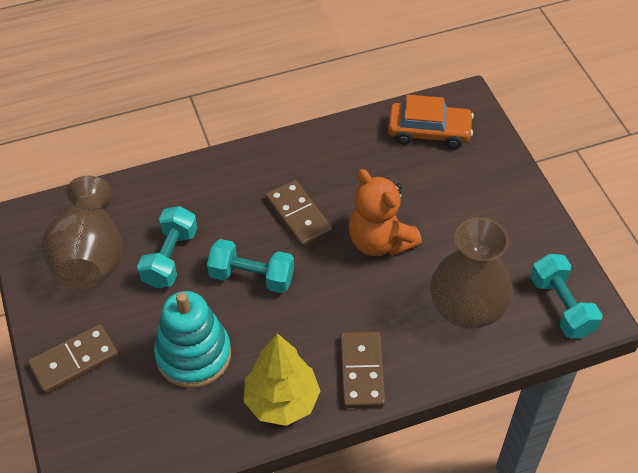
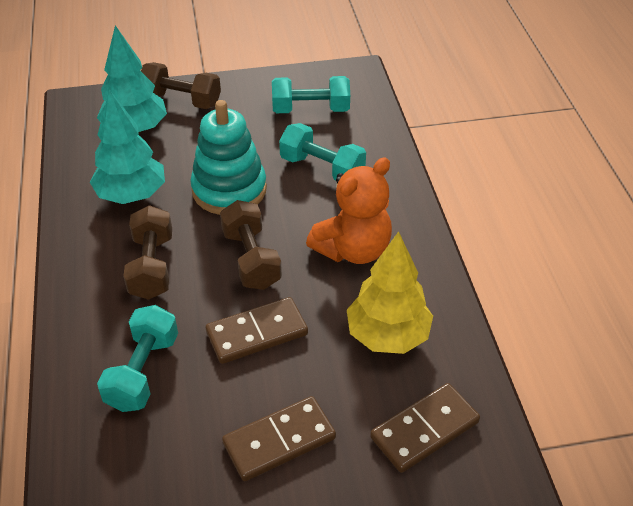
brown dumbbell: 0 -> 3
brown vase: 2 -> 0
orange car: 1 -> 0
turquoise tree: 0 -> 2

